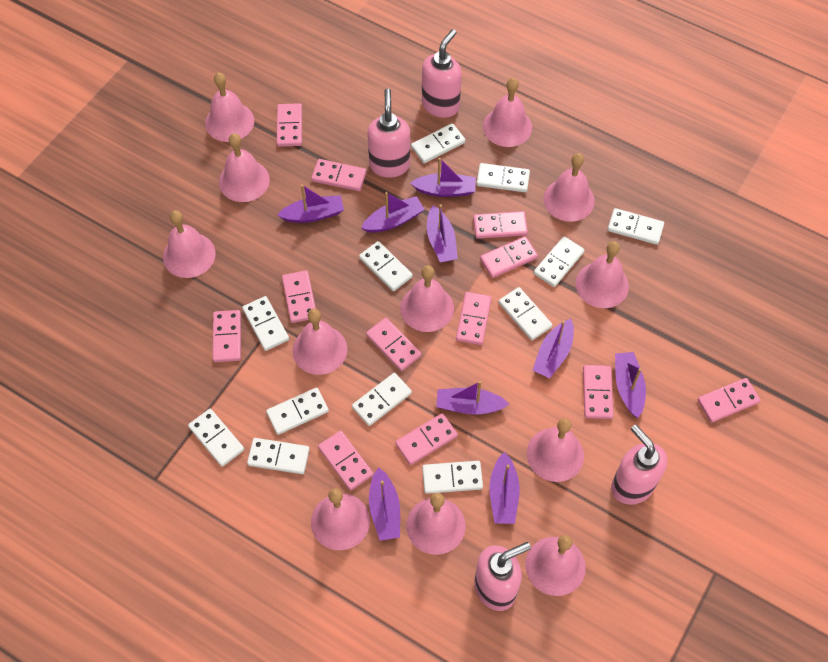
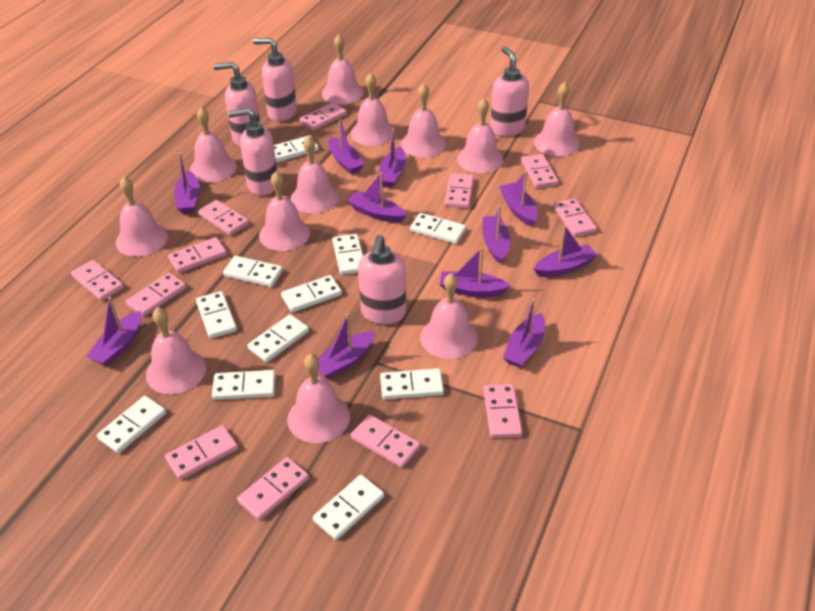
pink soap dispenser: 4 -> 5
purple boat: 9 -> 11
white domino: 12 -> 11

